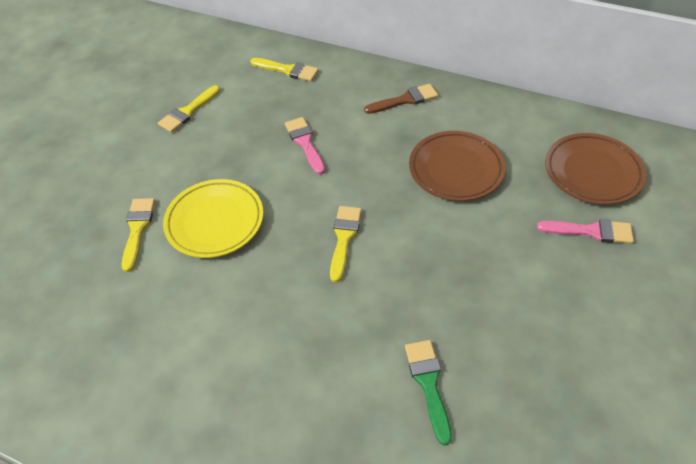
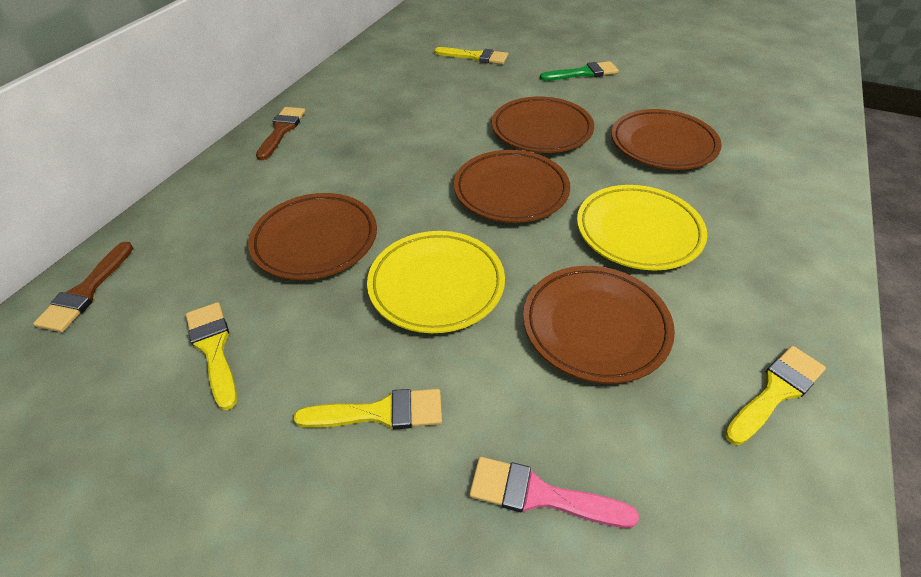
brown brush: 1 -> 2
brown plate: 2 -> 5
pink brush: 2 -> 1
yellow plate: 1 -> 2

